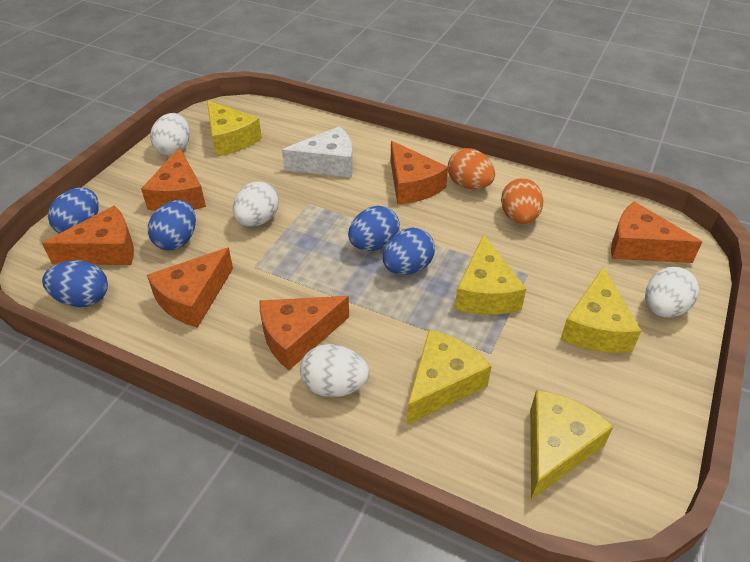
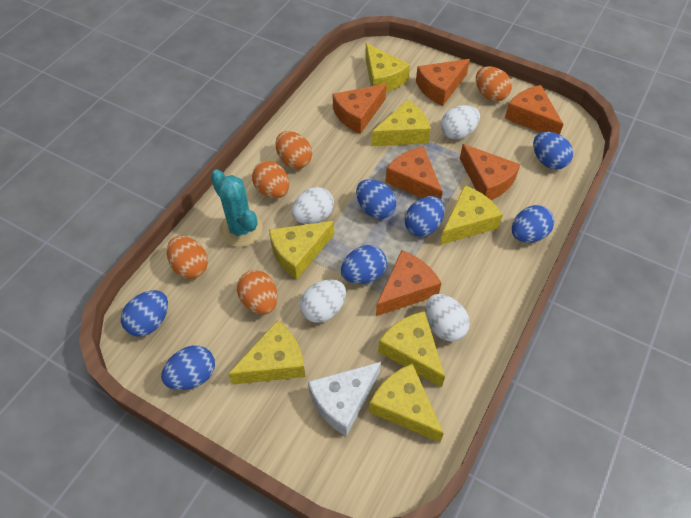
blue egg: 5 -> 7
orange egg: 2 -> 5
turquoise cactus: 0 -> 1
yellow cheese: 5 -> 7

